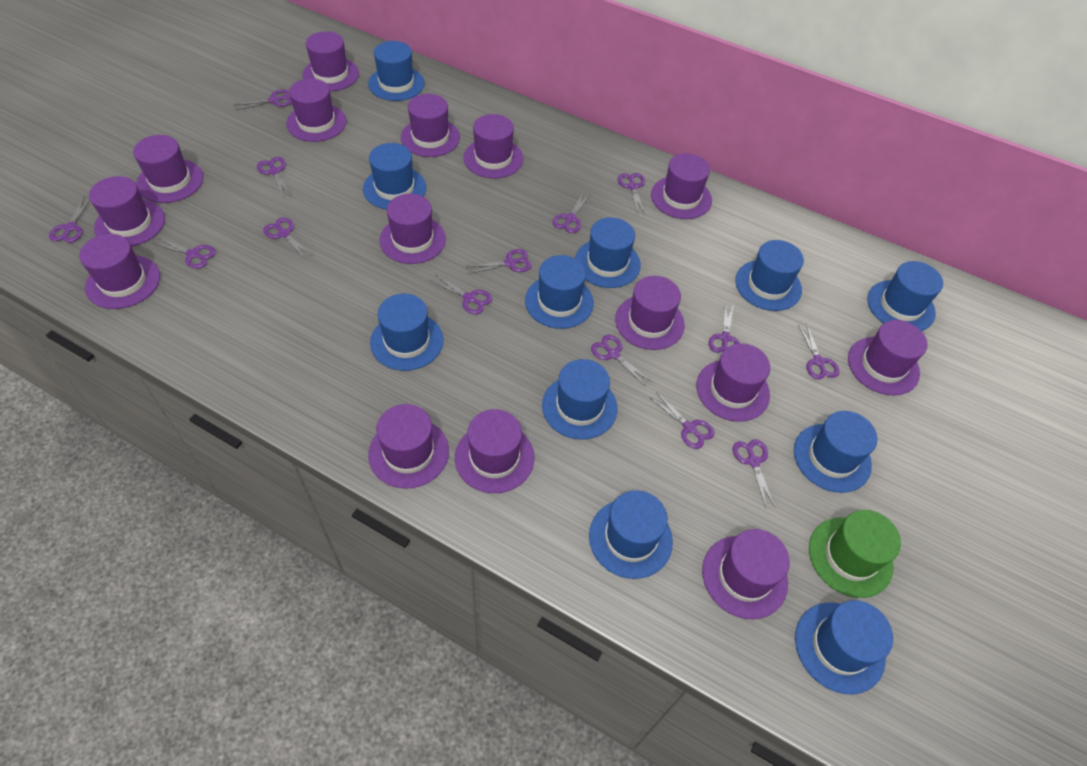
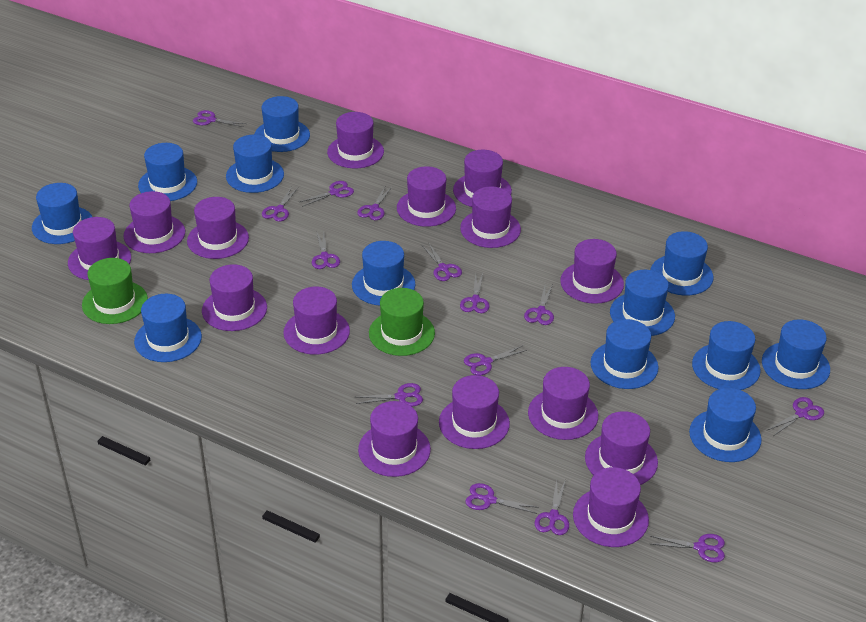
blue hat: 11 -> 12
green hat: 1 -> 2

